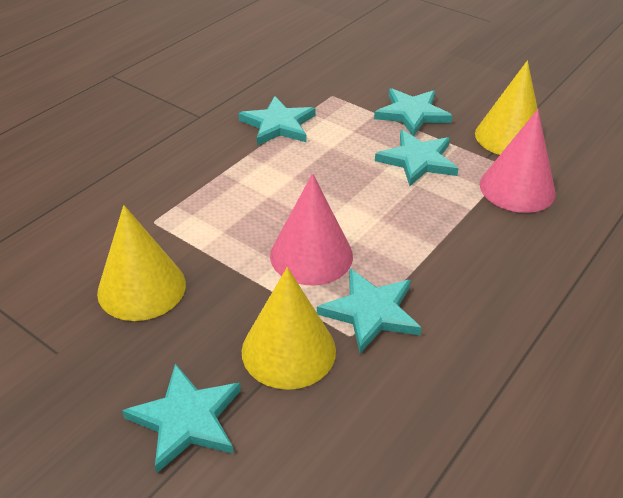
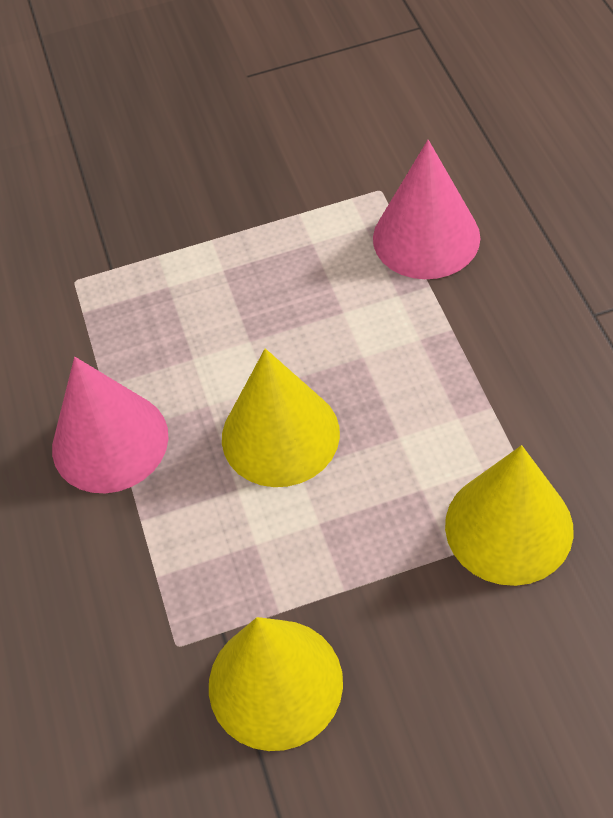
turquoise star: 5 -> 0

